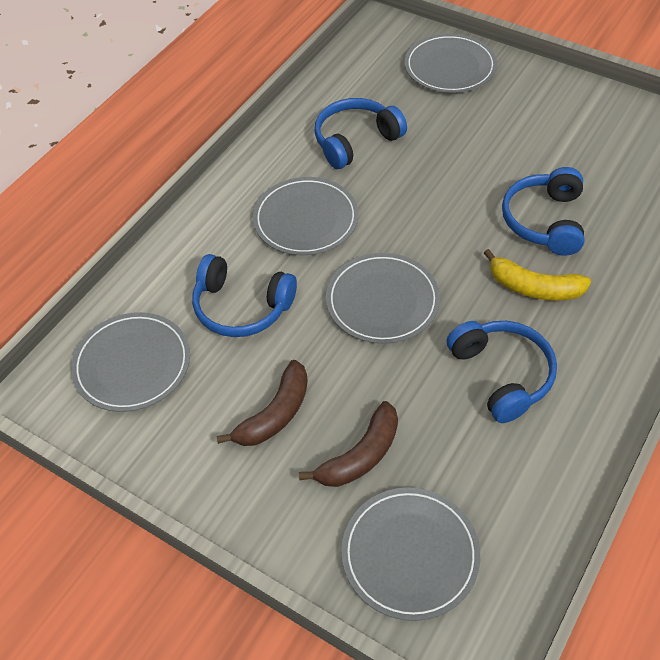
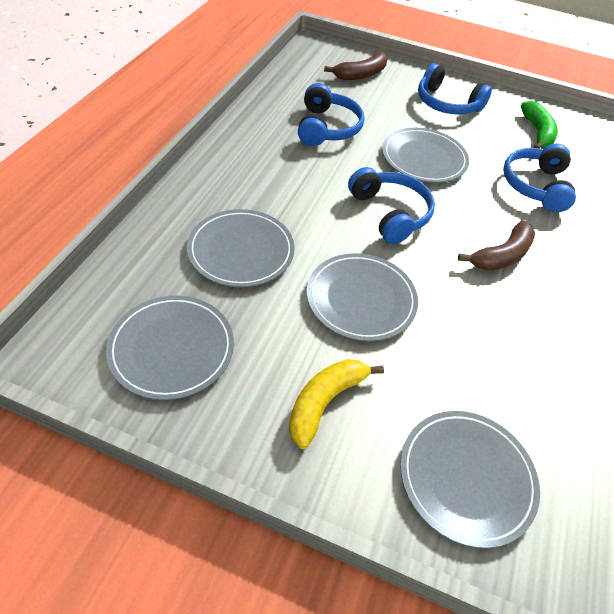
green banana: 0 -> 1

